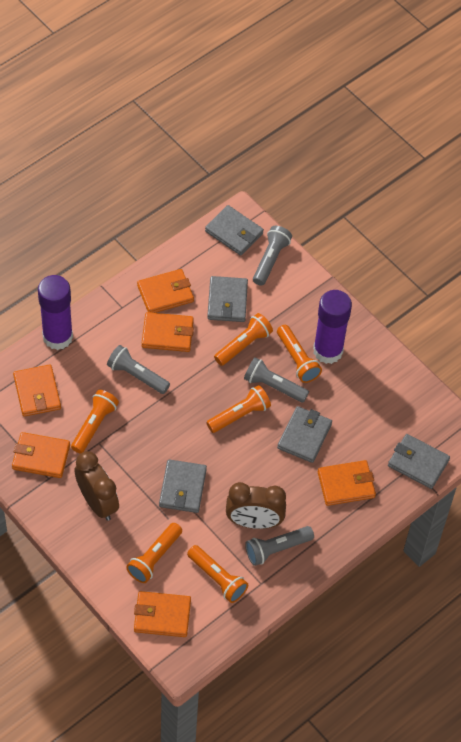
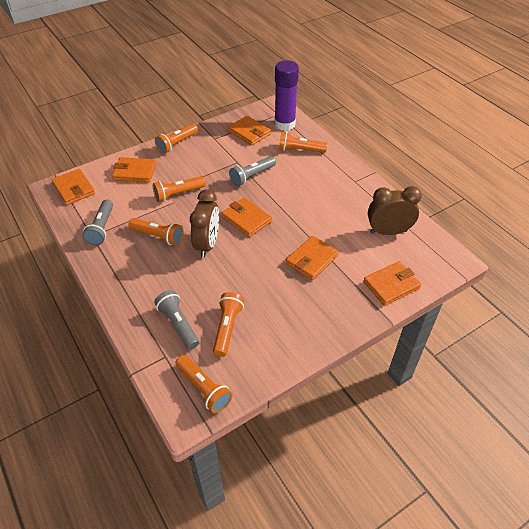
grey flashlight: 4 -> 3
grey wallet: 5 -> 0
purple glue stick: 2 -> 1

